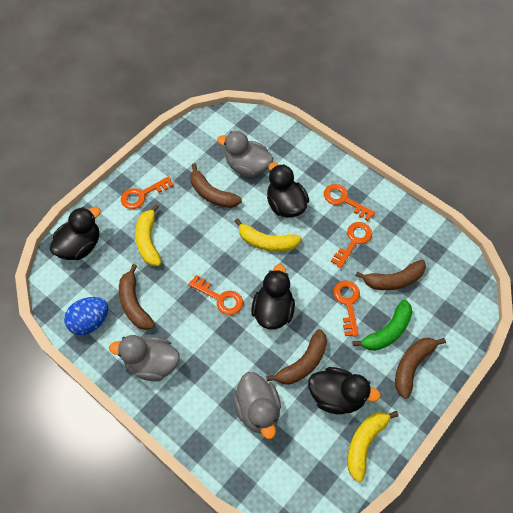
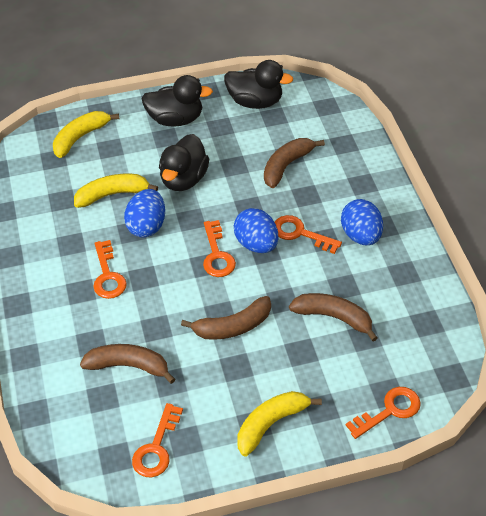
black duck: 4 -> 3
blue egg: 1 -> 3
brown banana: 5 -> 4
green banana: 1 -> 0
grey duck: 3 -> 0

